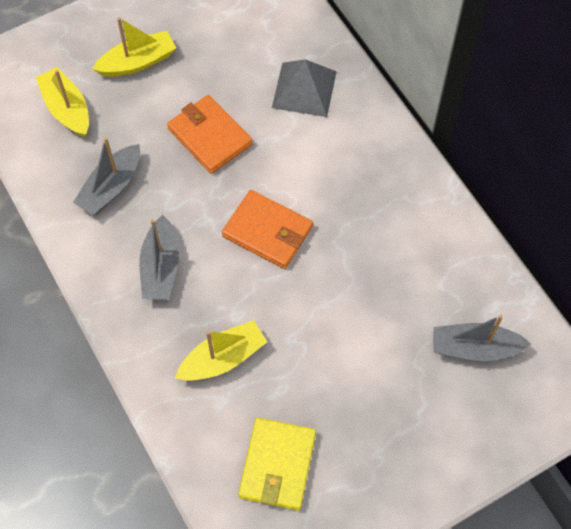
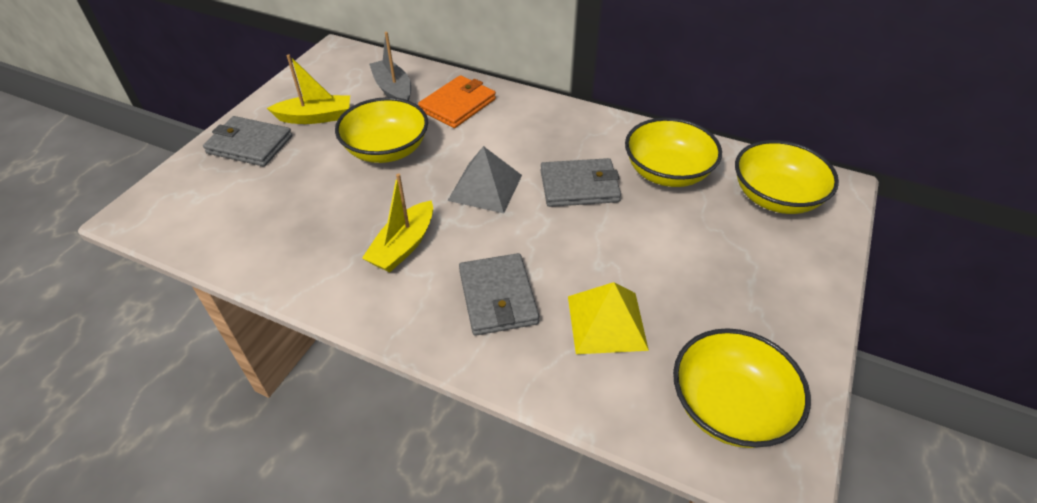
grey boat: 3 -> 1
grey wallet: 0 -> 3
orange wallet: 2 -> 1
yellow boat: 3 -> 2
yellow bowl: 0 -> 4
yellow pyramid: 0 -> 1
yellow wallet: 1 -> 0

